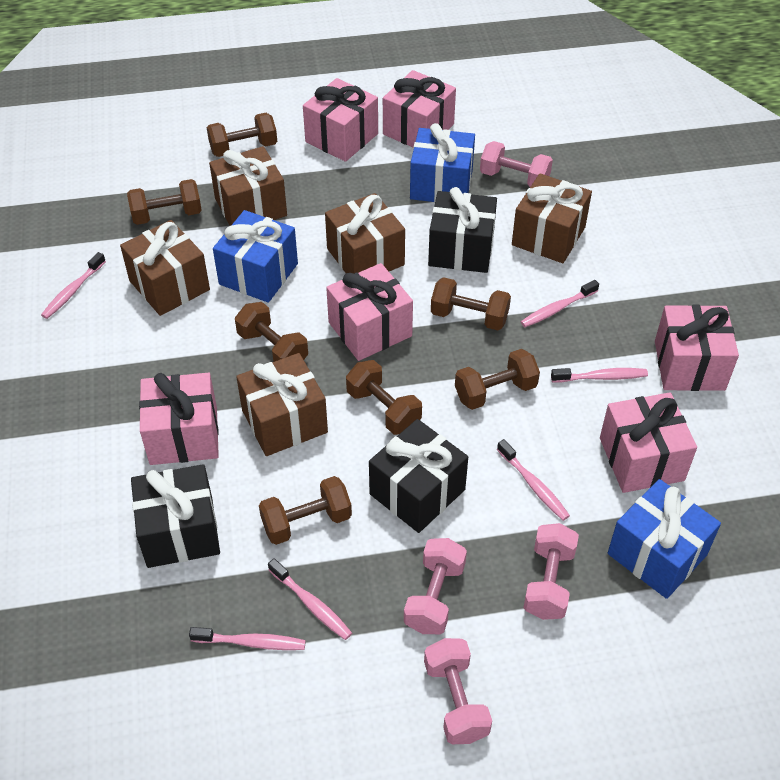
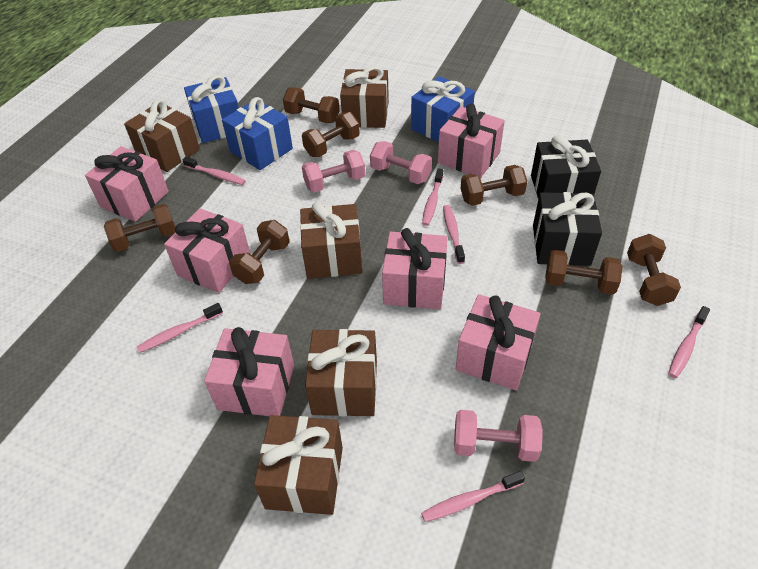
black gift: 3 -> 2
pink dumbbell: 4 -> 3

